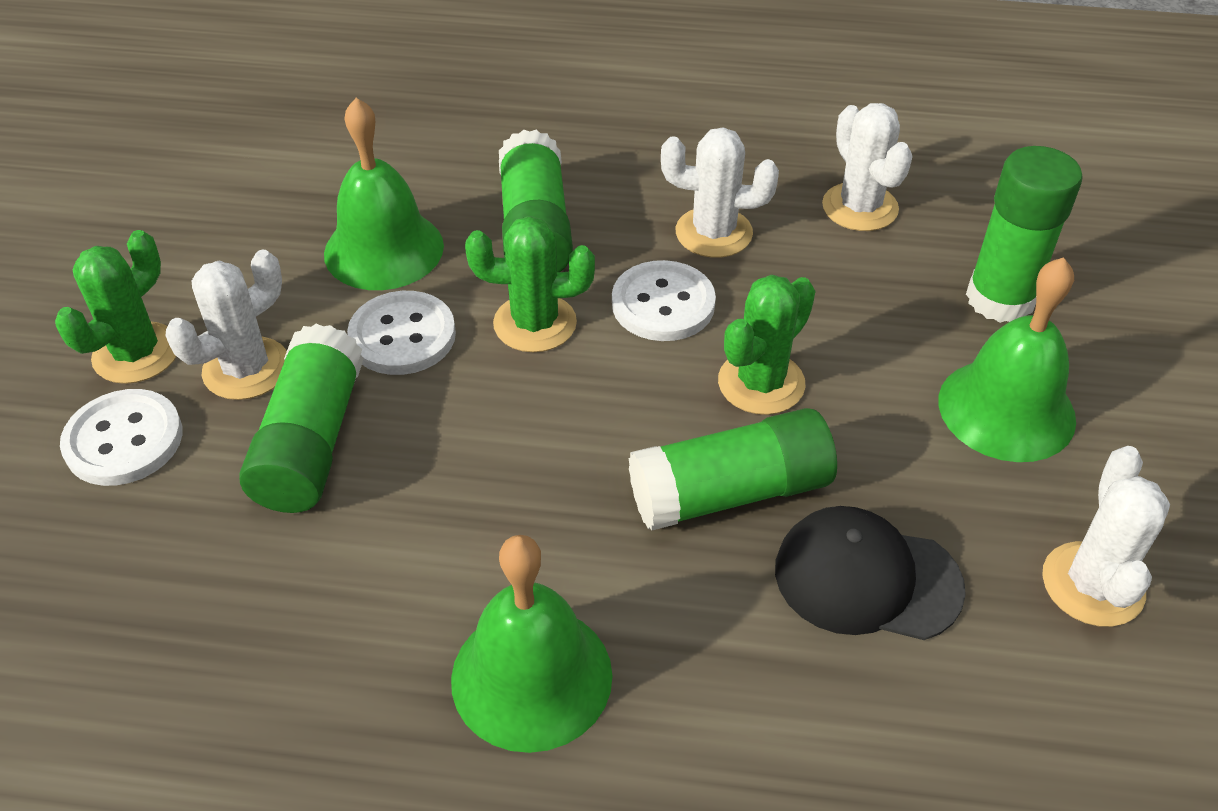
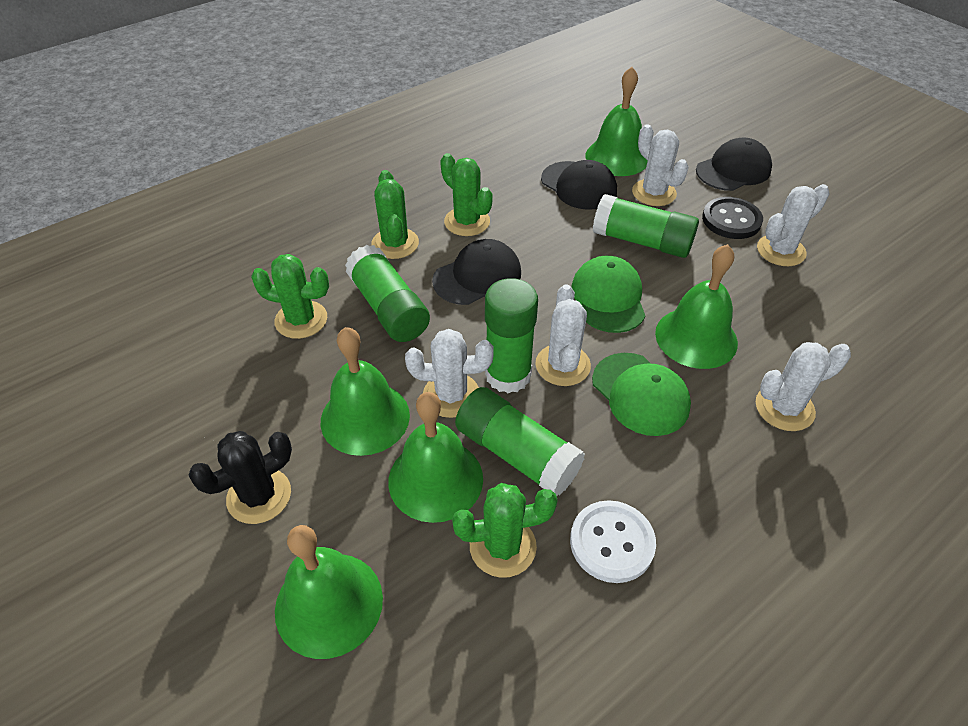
black button: 0 -> 1
black cactus: 0 -> 1
black cap: 1 -> 3
green bell: 3 -> 5
green cactus: 3 -> 4
green cap: 0 -> 2
white button: 3 -> 1
white cactus: 4 -> 5

